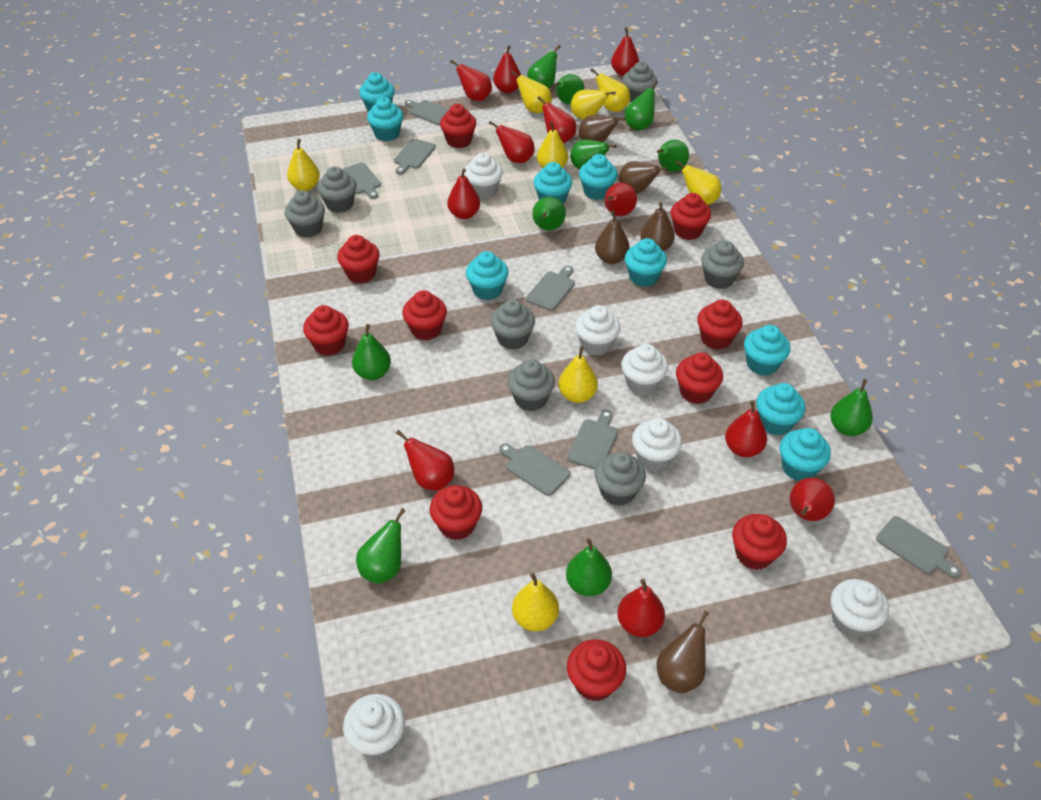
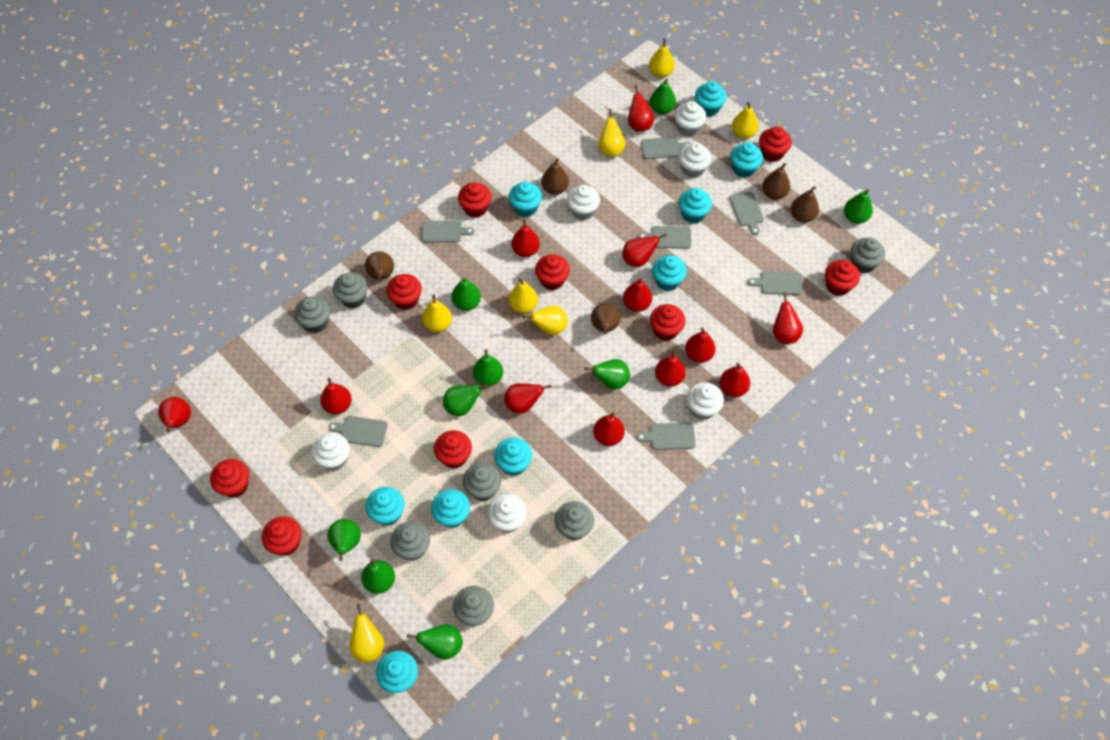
green pear: 10 -> 9
red cupcake: 10 -> 9
red pear: 11 -> 12
yellow pear: 8 -> 7

